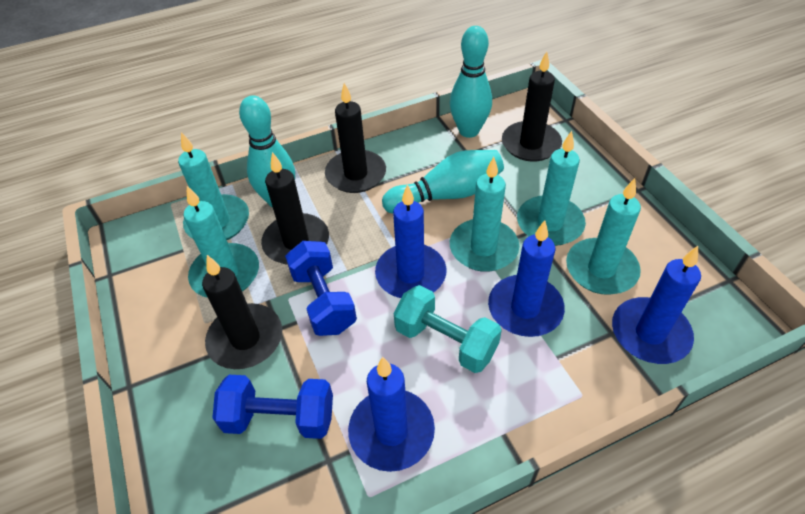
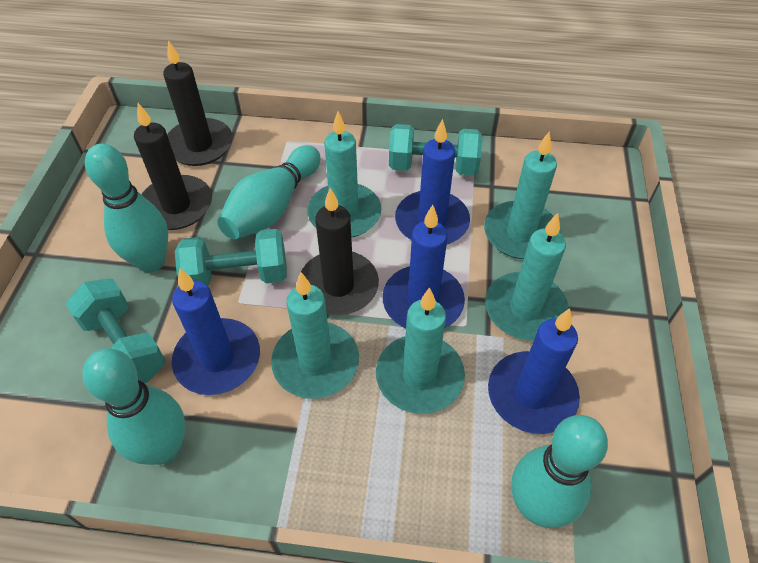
black candle: 4 -> 3
blue dumbbell: 2 -> 0
turquoise bowling pin: 3 -> 4
turquoise dumbbell: 1 -> 3

